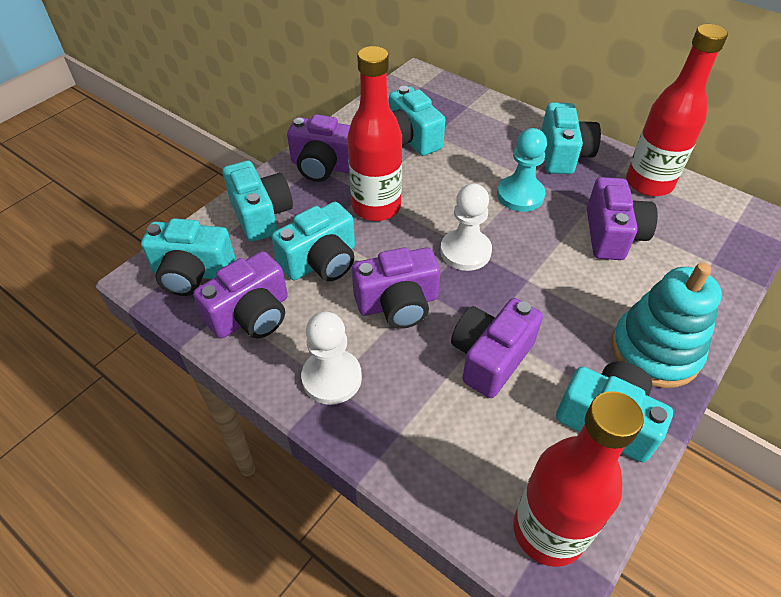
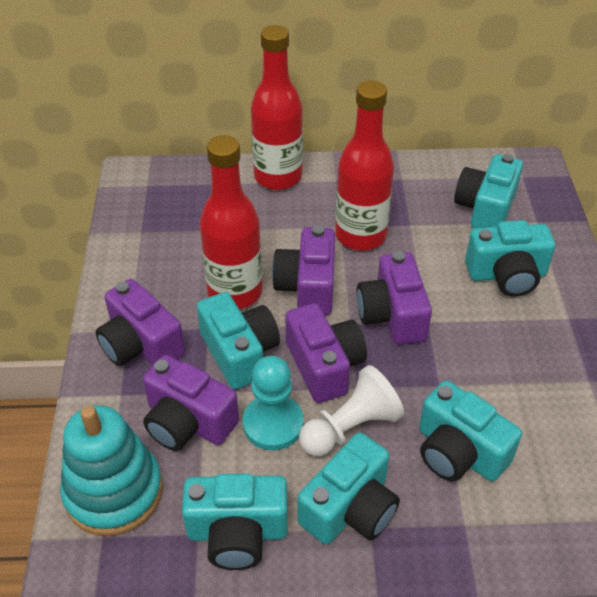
white pawn: 2 -> 1

